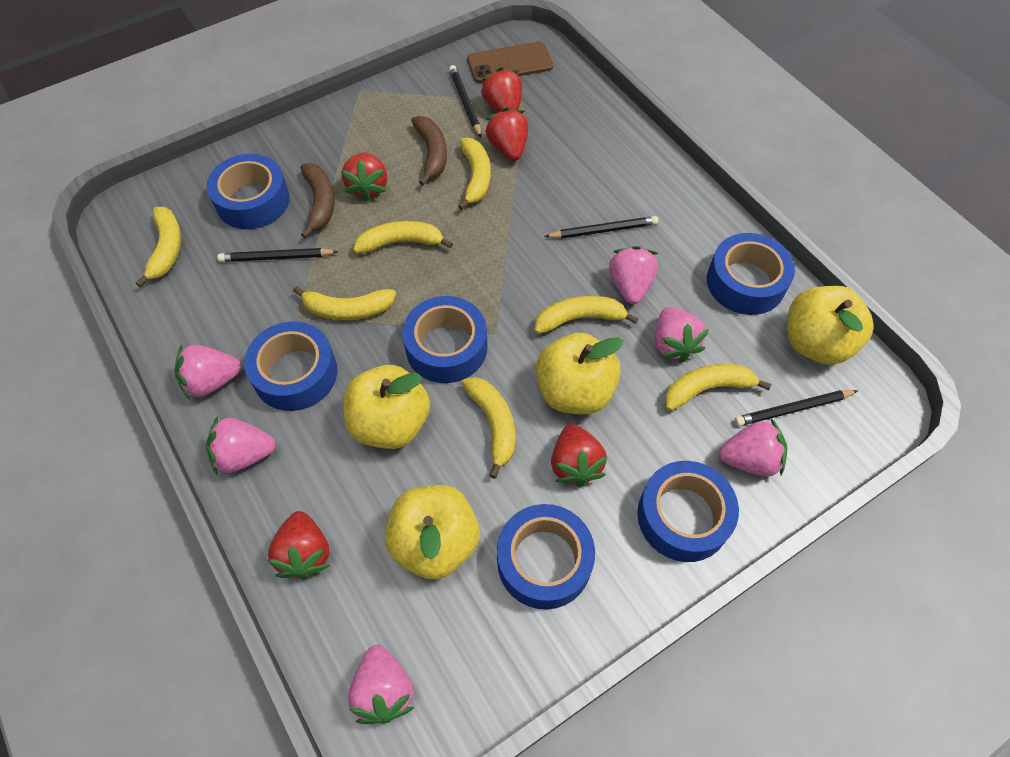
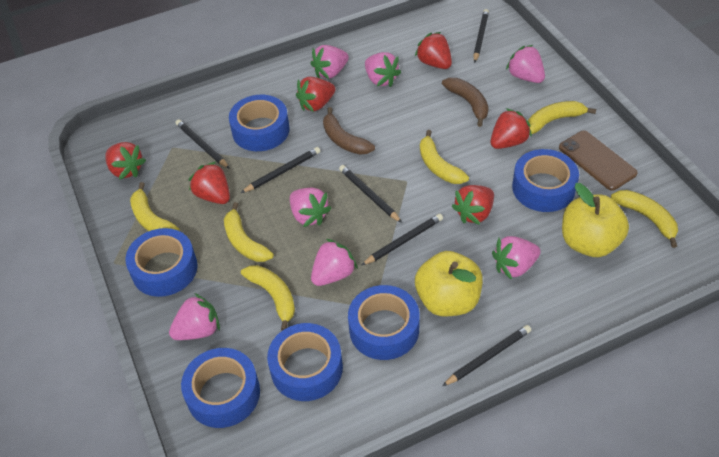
black pencil: 4 -> 6
pink strawberry: 6 -> 7
red strawberry: 5 -> 6
yellow apple: 4 -> 2
yellow banana: 7 -> 6

